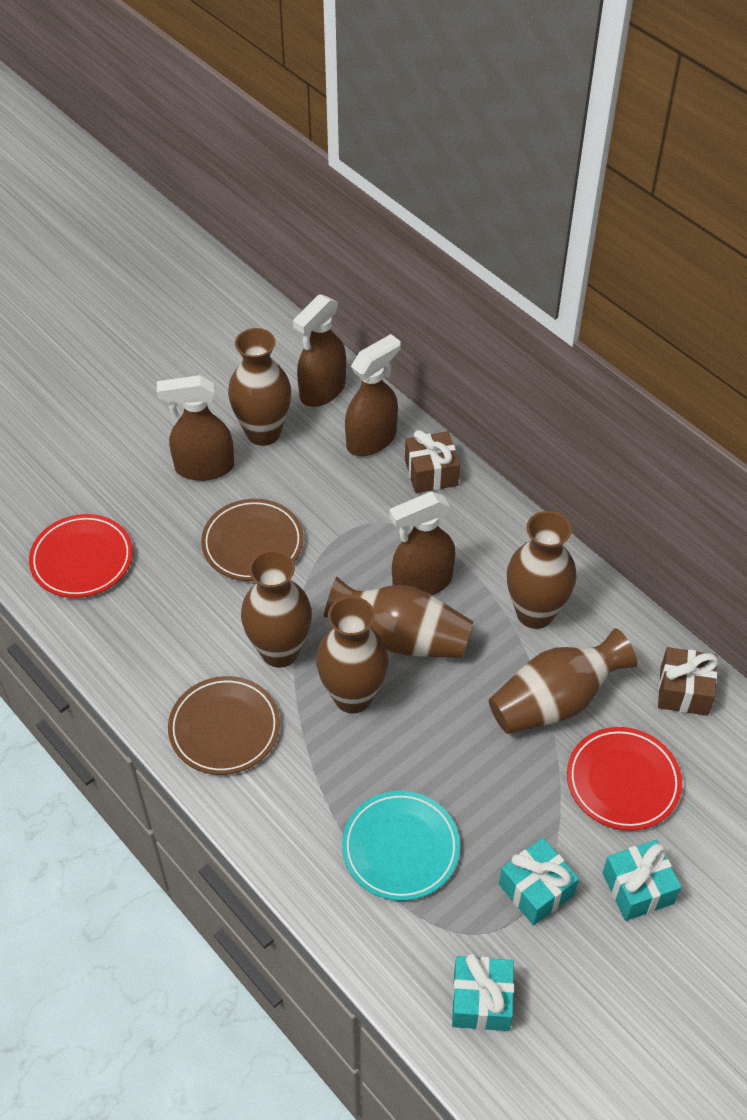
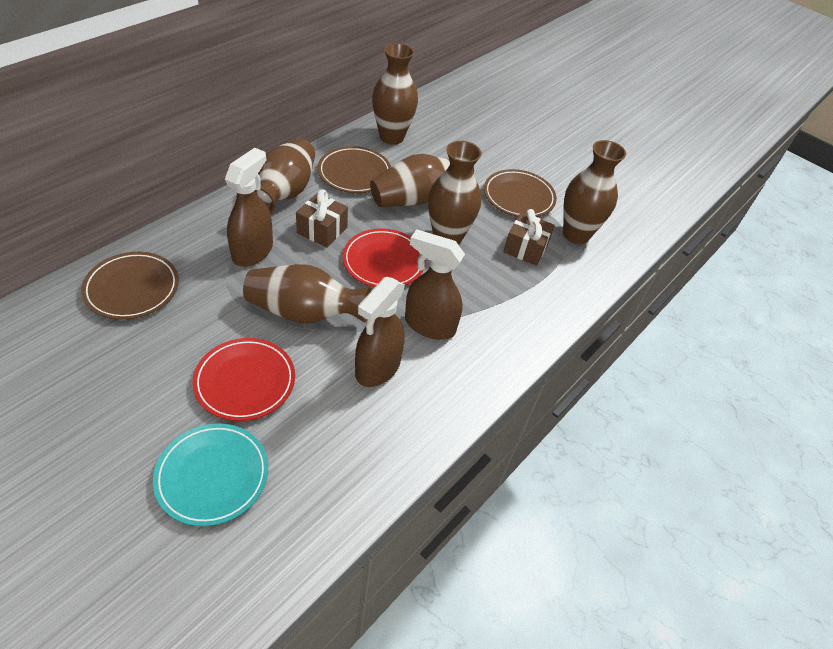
brown plate: 2 -> 3
brown spray bottle: 4 -> 3
turquoise gift: 3 -> 0

